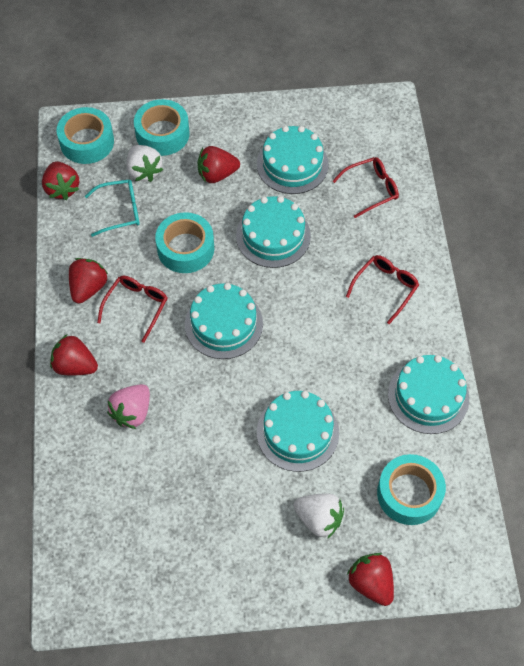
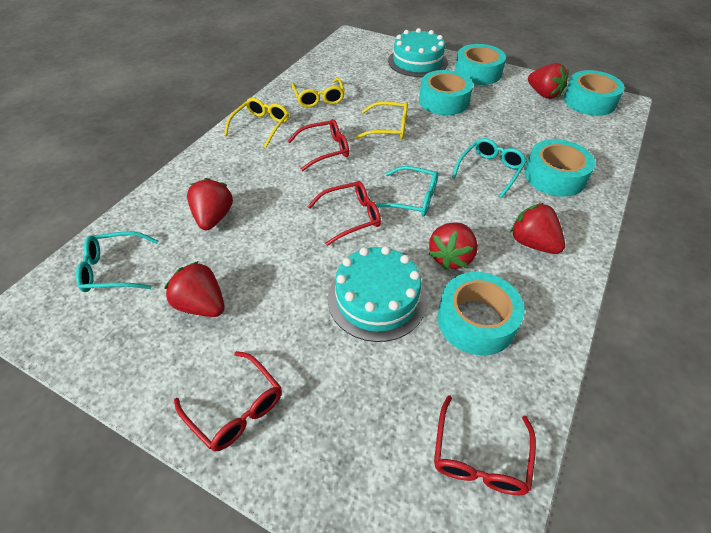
pink strawberry: 1 -> 0
red glasses: 3 -> 4
turquoise cake: 5 -> 2
turquoise glasses: 1 -> 3
turquoise tape: 4 -> 5
white strawberry: 2 -> 0
yellow glasses: 0 -> 3

